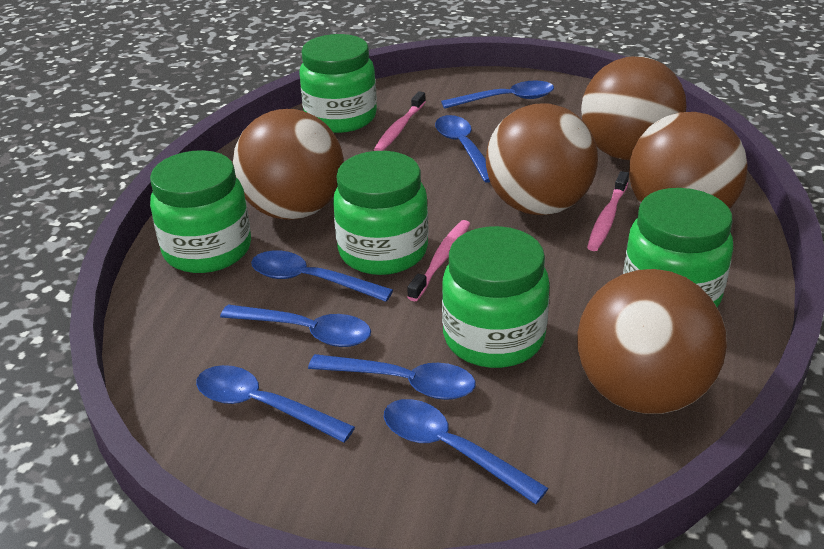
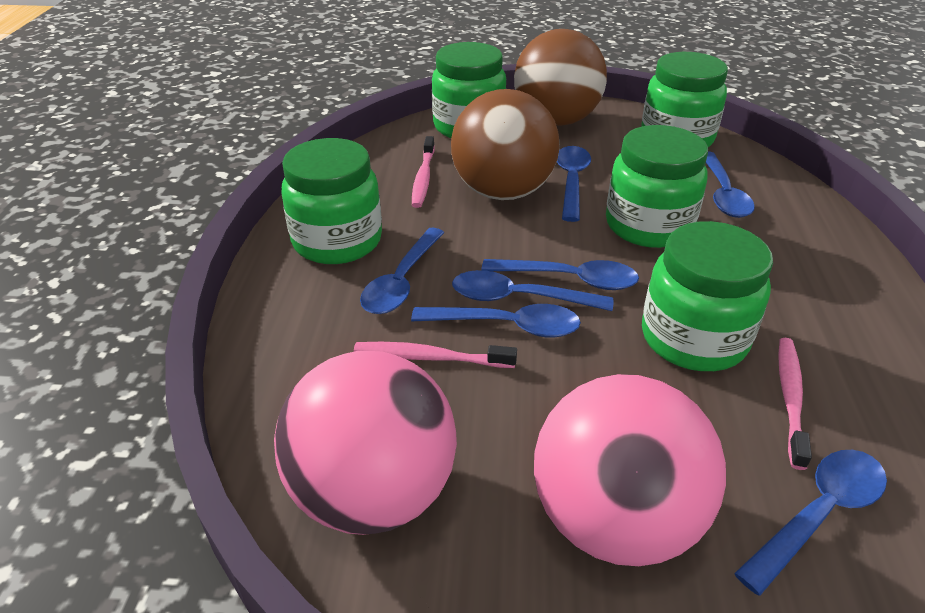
brown ball: 5 -> 2
pink ball: 0 -> 2

